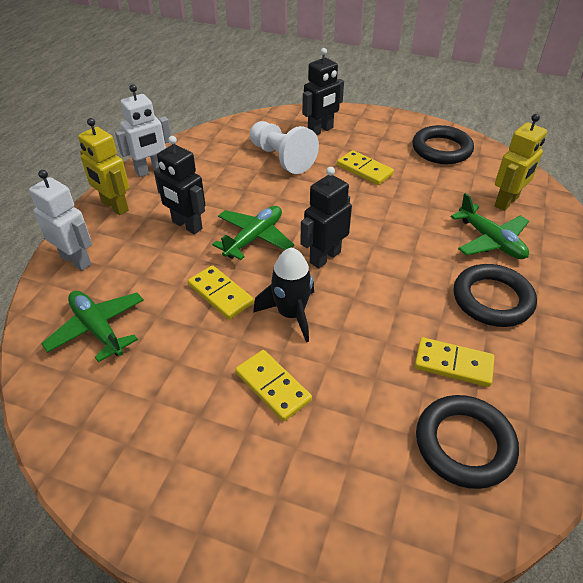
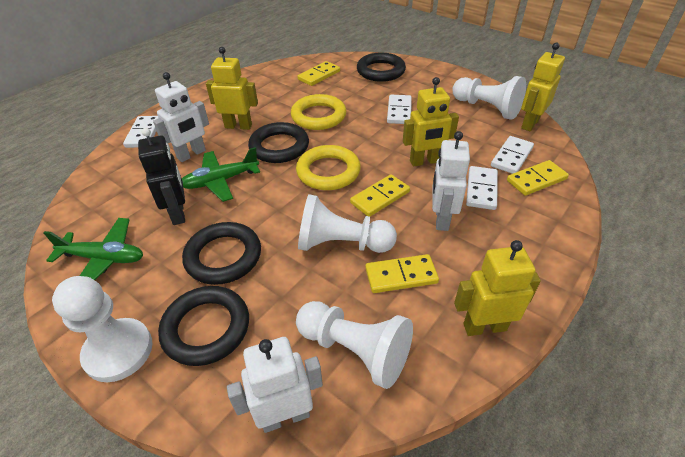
black ring: 3 -> 4
black robot: 3 -> 1
black rocket: 1 -> 0
green plane: 3 -> 2
white domino: 0 -> 4
white pawn: 1 -> 4
white robot: 2 -> 3
yellow ring: 0 -> 2
yellow robot: 2 -> 4

